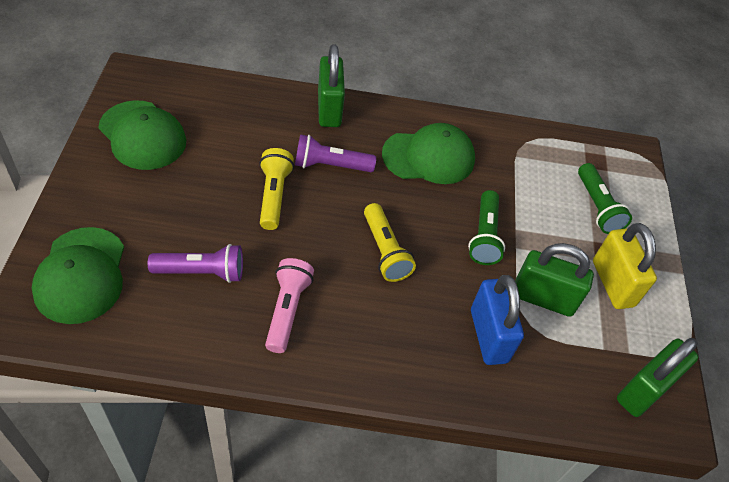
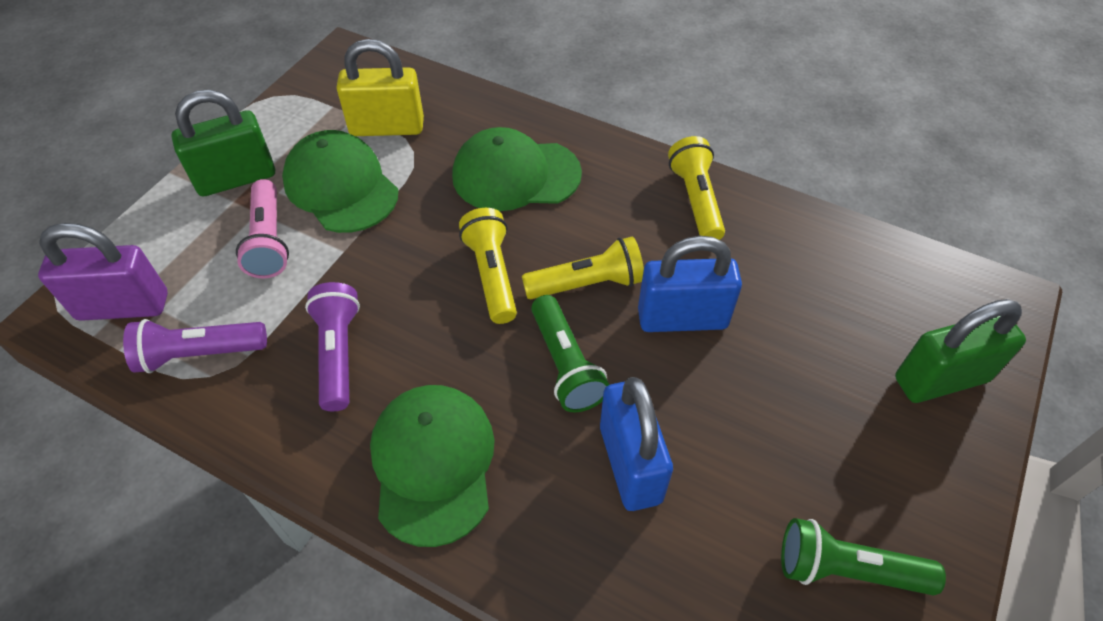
blue padlock: 1 -> 2
green padlock: 3 -> 2
purple padlock: 0 -> 1
yellow flashlight: 2 -> 3

